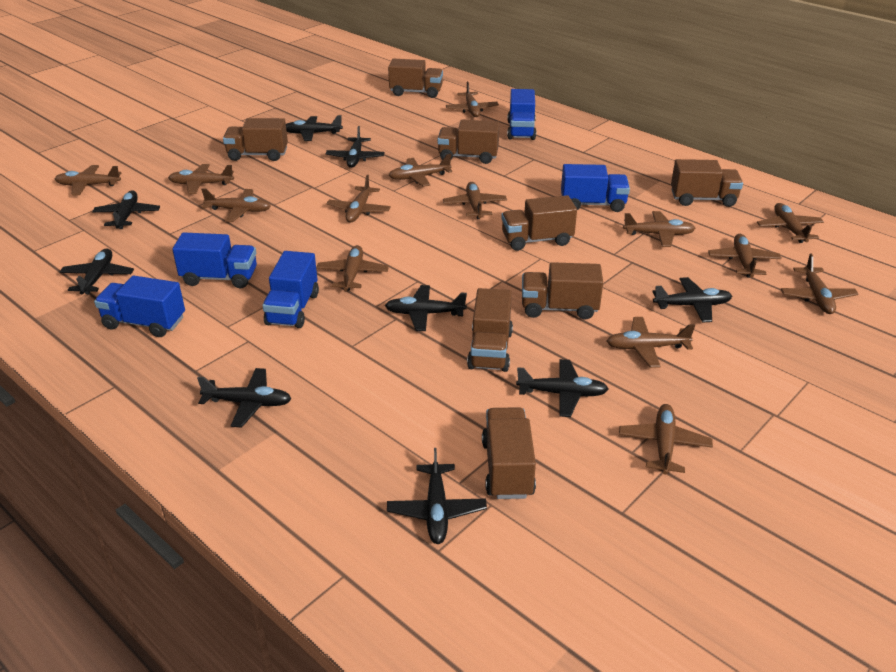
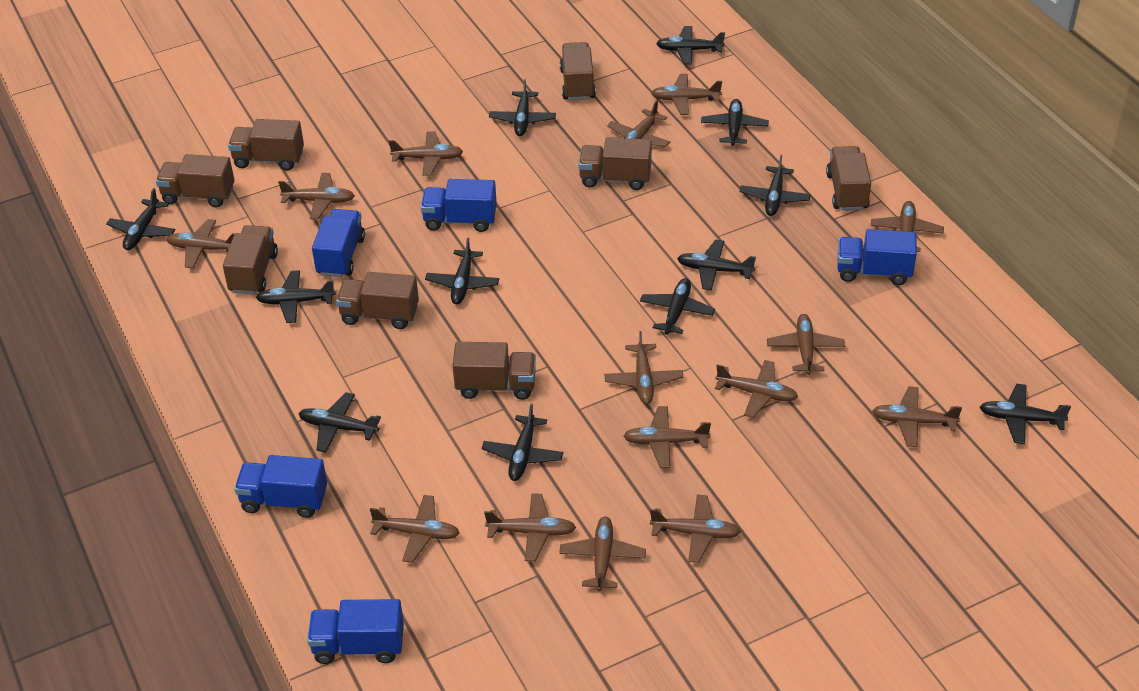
black plane: 9 -> 12
brown plane: 14 -> 15

